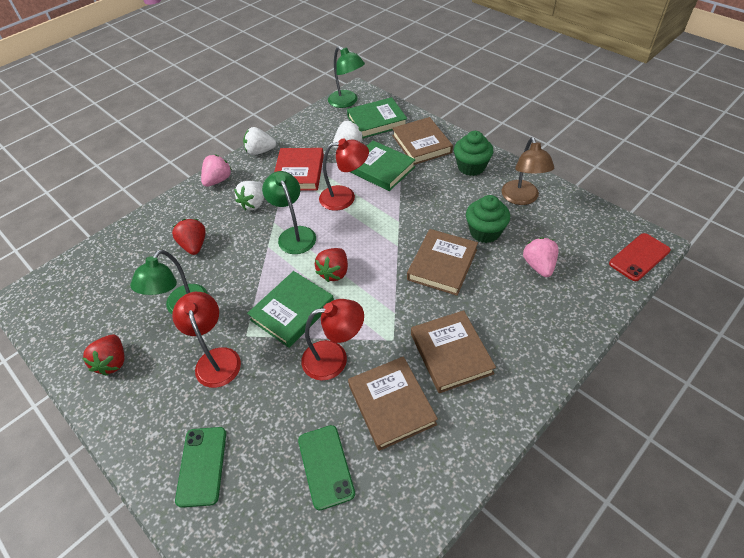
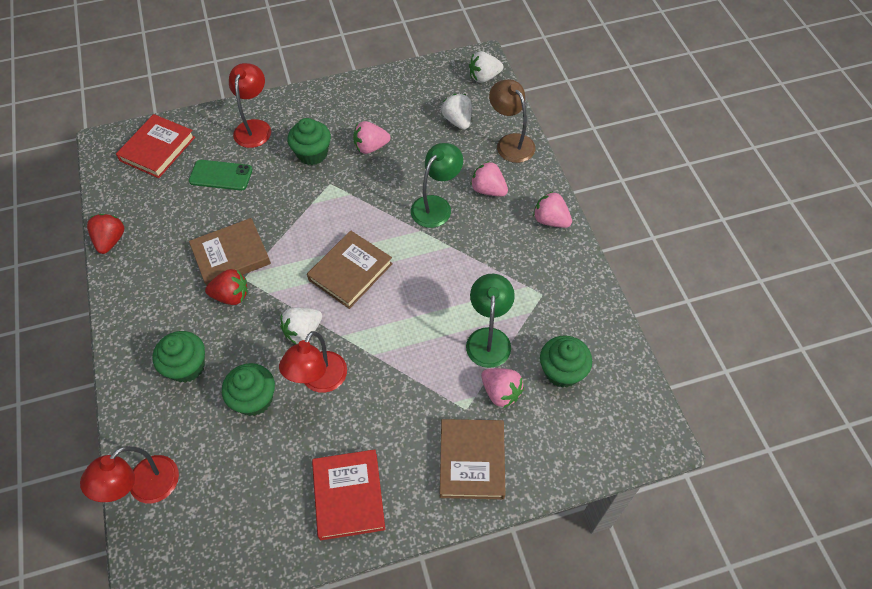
brown book: 4 -> 3
green book: 3 -> 0
green cupcake: 2 -> 4
green lamp: 3 -> 2
green phone: 2 -> 1
pink strawberry: 2 -> 4
red book: 1 -> 2
red phone: 1 -> 0
red strawberry: 3 -> 2

